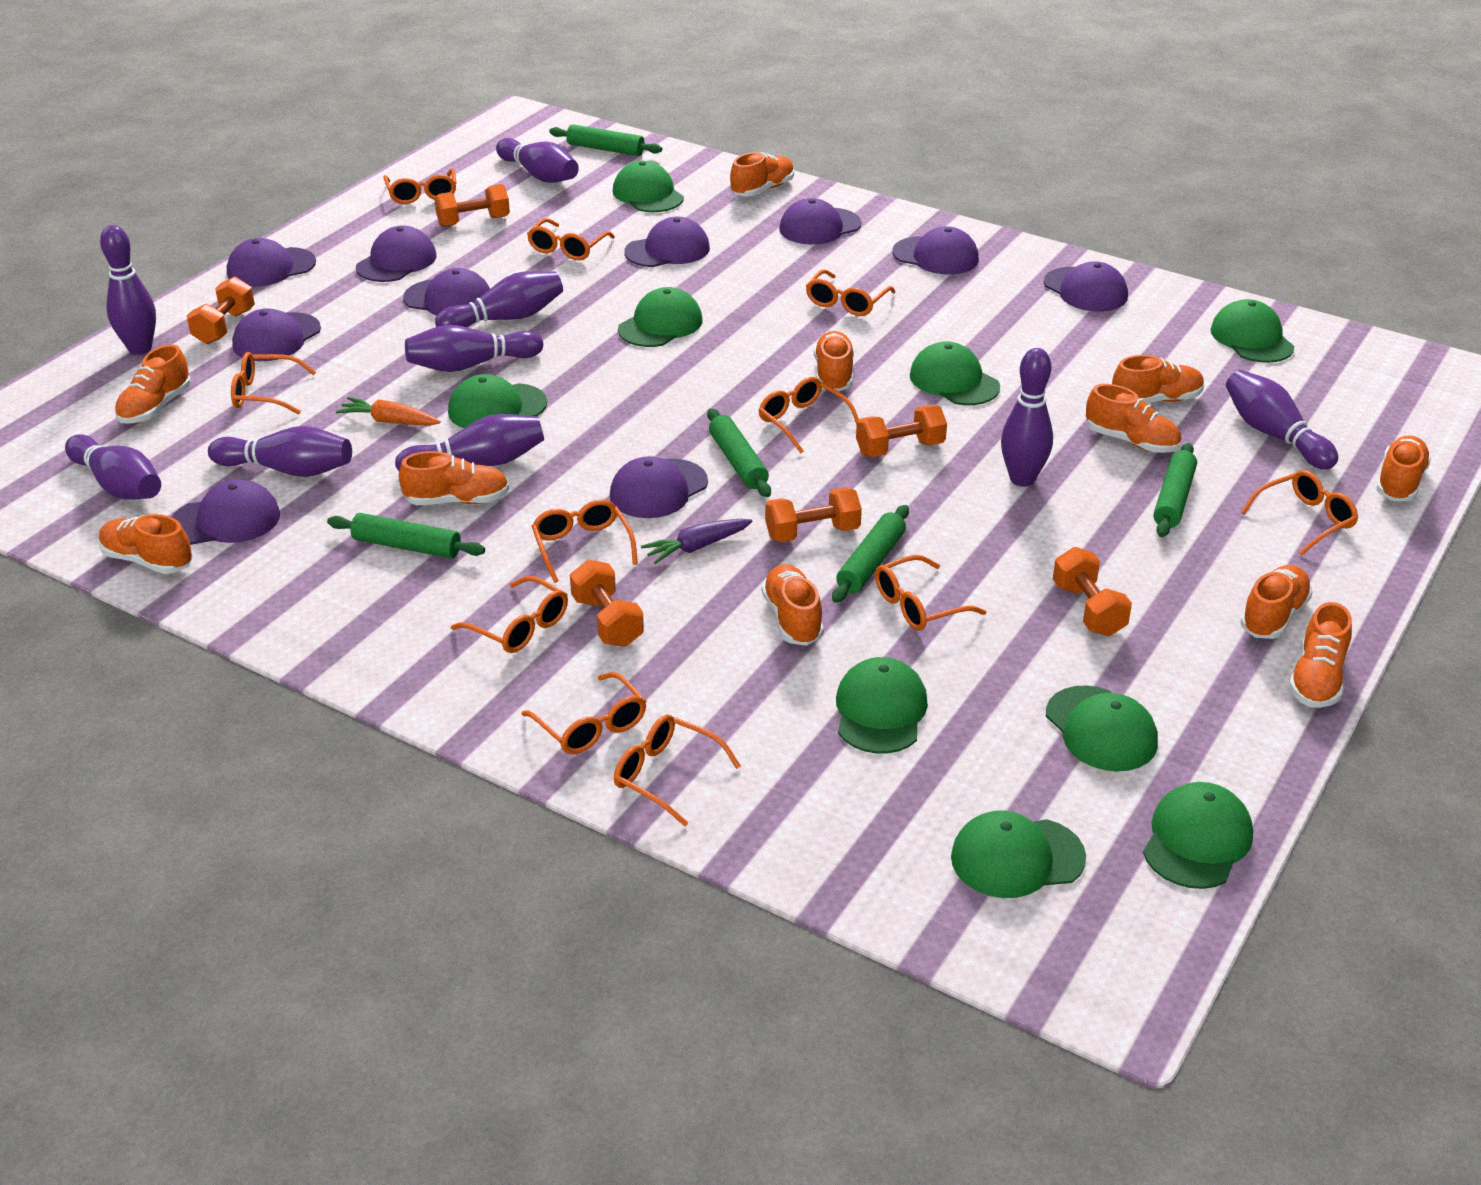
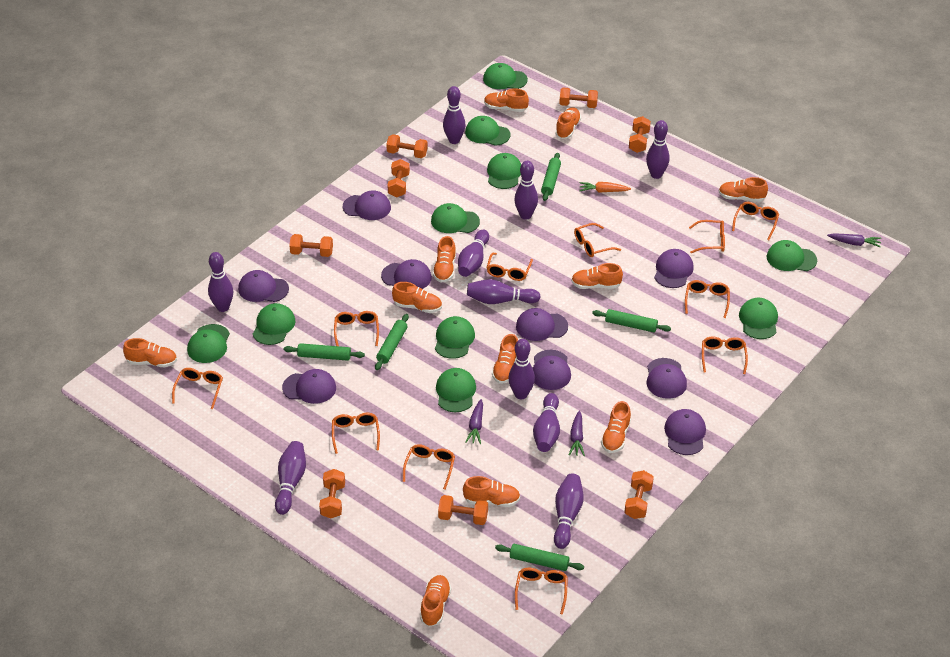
green cap: 9 -> 10
orange dumbbell: 6 -> 8
purple bowling pin: 9 -> 10
purple cap: 10 -> 9
purple carrot: 1 -> 3

